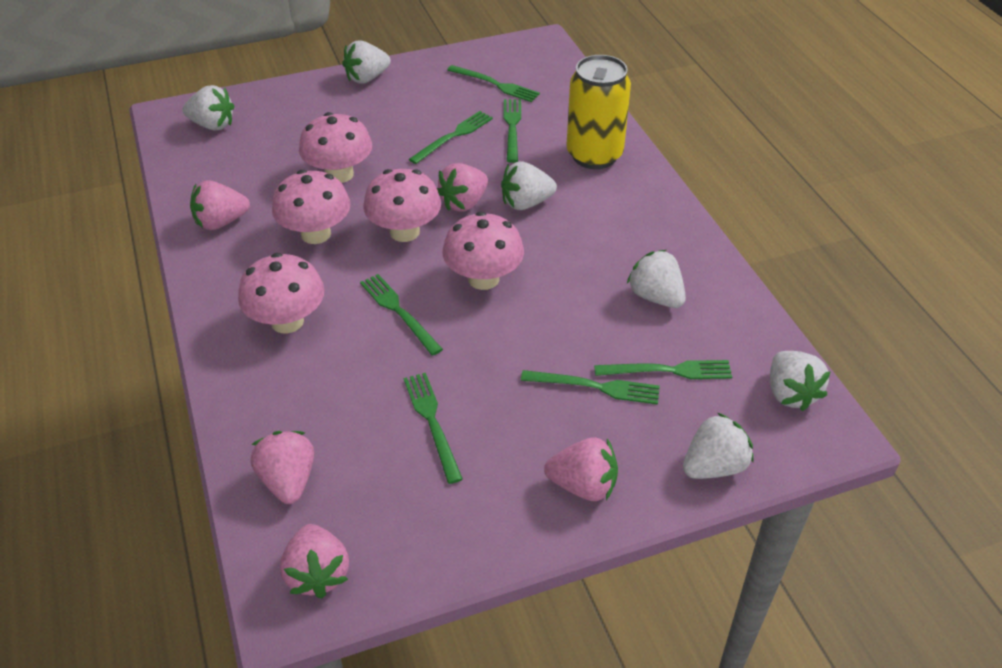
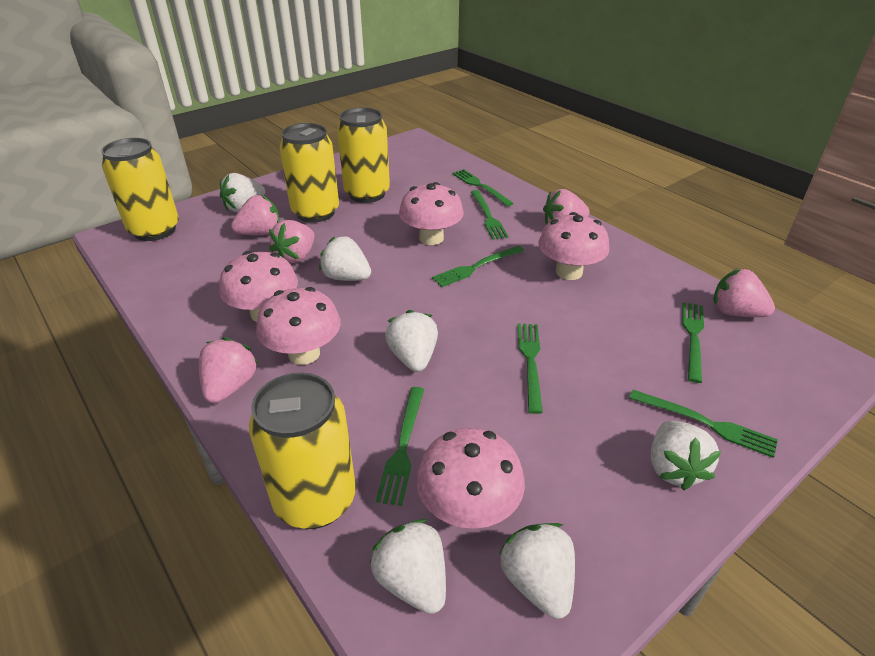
yellow can: 1 -> 4

